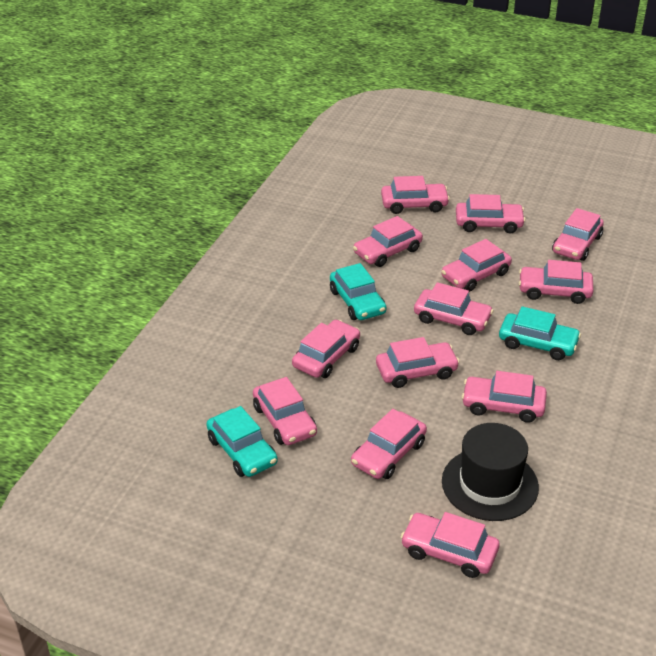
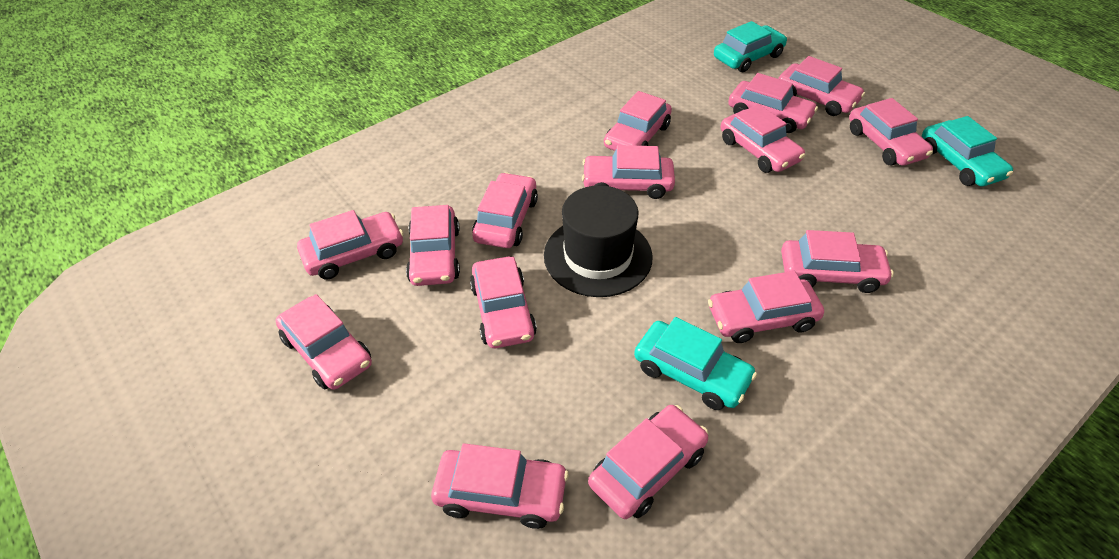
pink car: 13 -> 15

